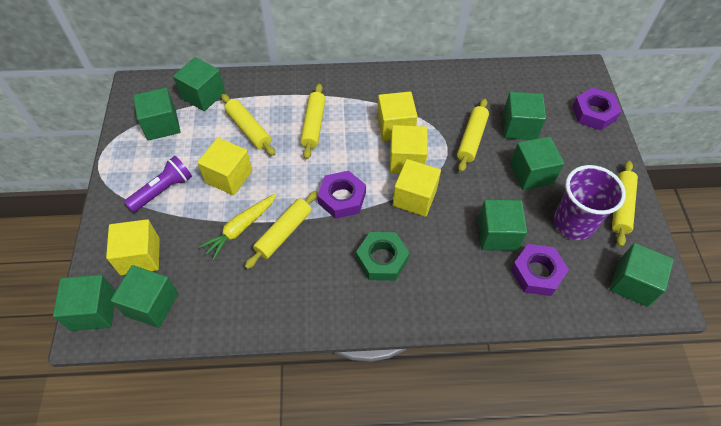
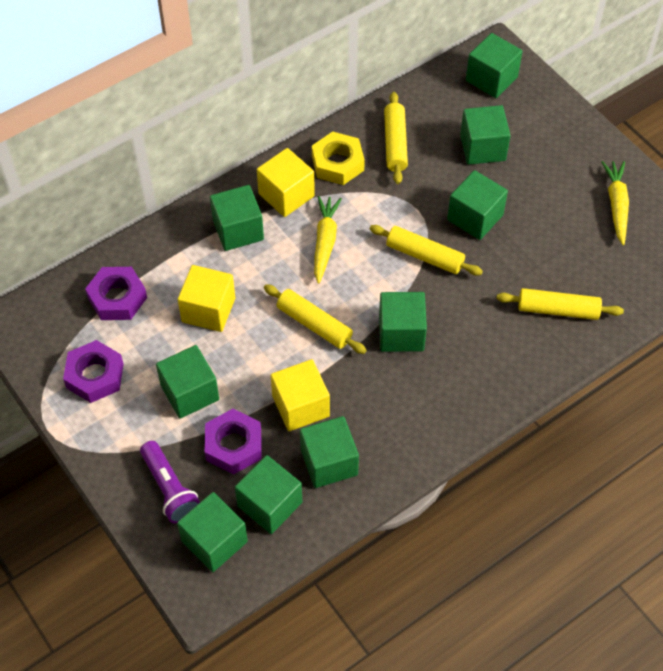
green cube: 8 -> 9
green nut: 1 -> 0
purple cup: 1 -> 0
yellow carrot: 1 -> 2
yellow cube: 5 -> 3
yellow nut: 0 -> 1
yellow rolling pin: 5 -> 4

